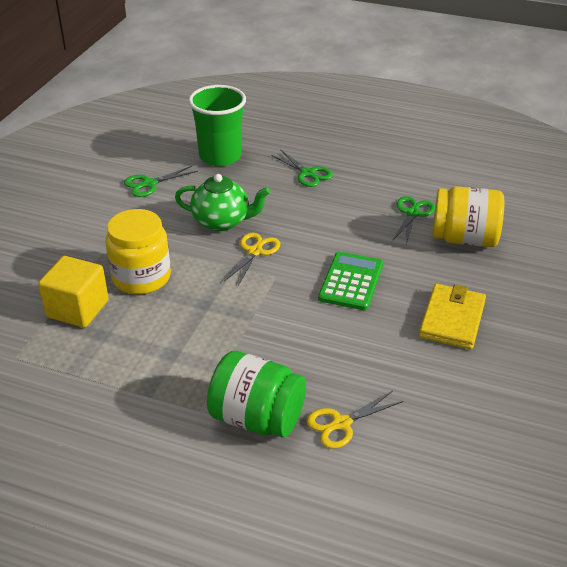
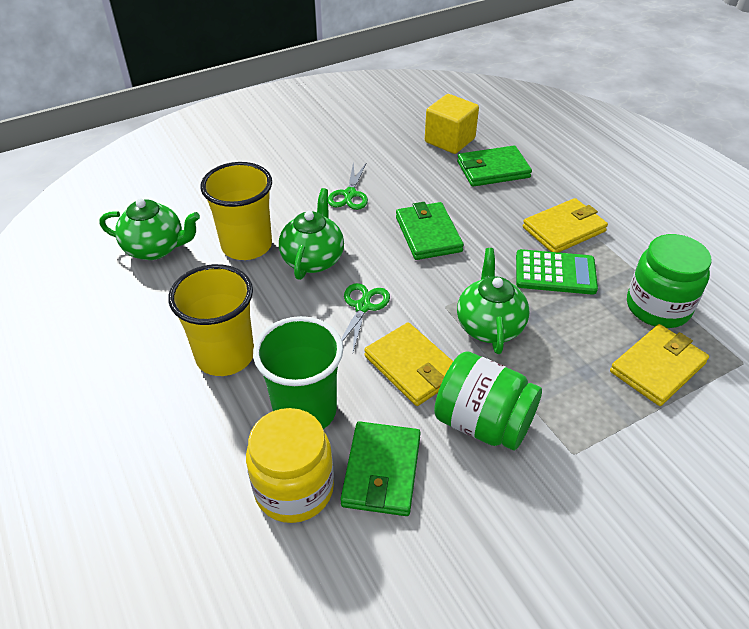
green jar: 1 -> 2
green scissors: 3 -> 2
green teapot: 1 -> 3
green wallet: 0 -> 3
yellow cup: 0 -> 2
yellow jar: 2 -> 1
yellow scissors: 2 -> 0
yellow wallet: 1 -> 3

